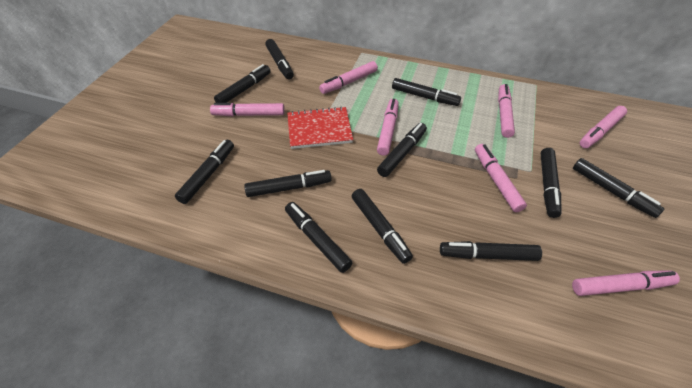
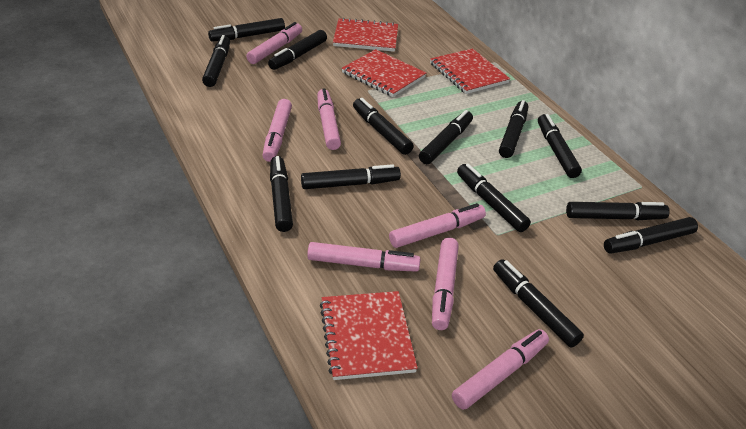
black marker: 11 -> 13
red notebook: 1 -> 4

